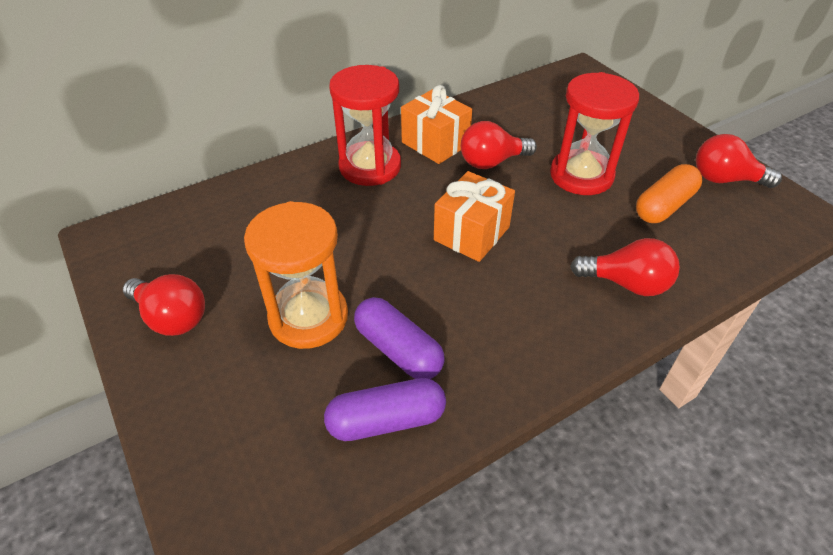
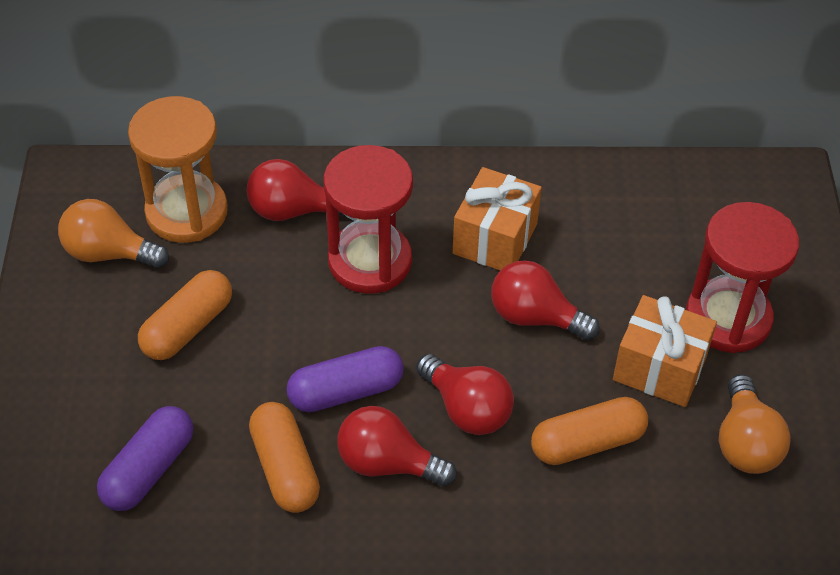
orange capsule: 1 -> 3
orange light bulb: 0 -> 2

